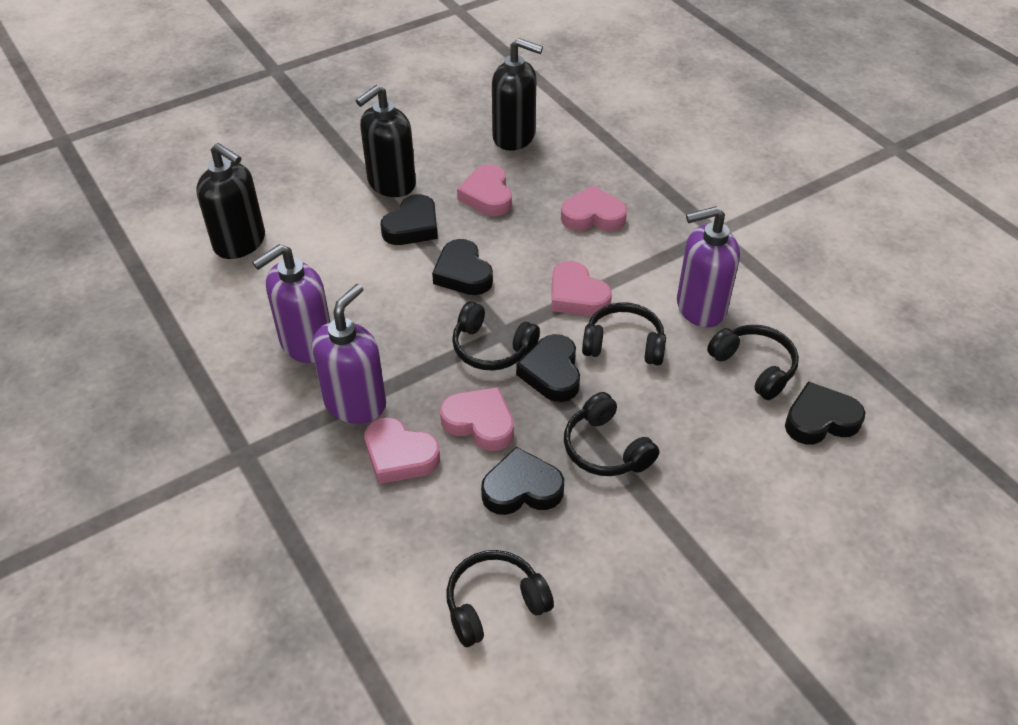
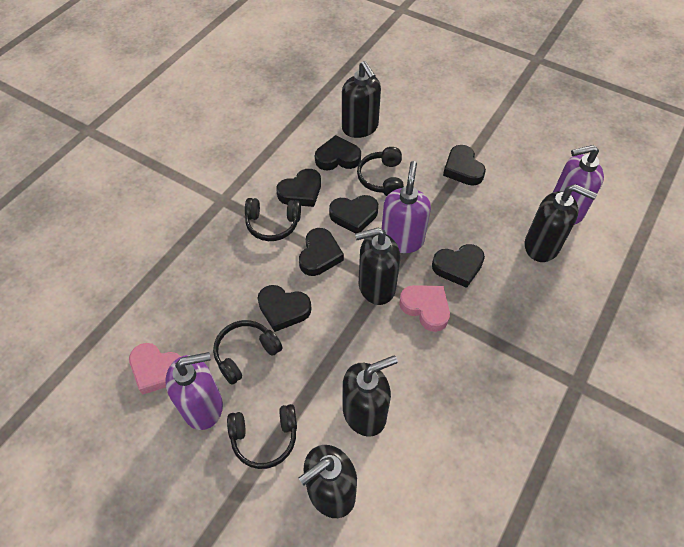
black headphones: 5 -> 4
black heart: 5 -> 7
black soap dispenser: 3 -> 5
pink heart: 5 -> 2

